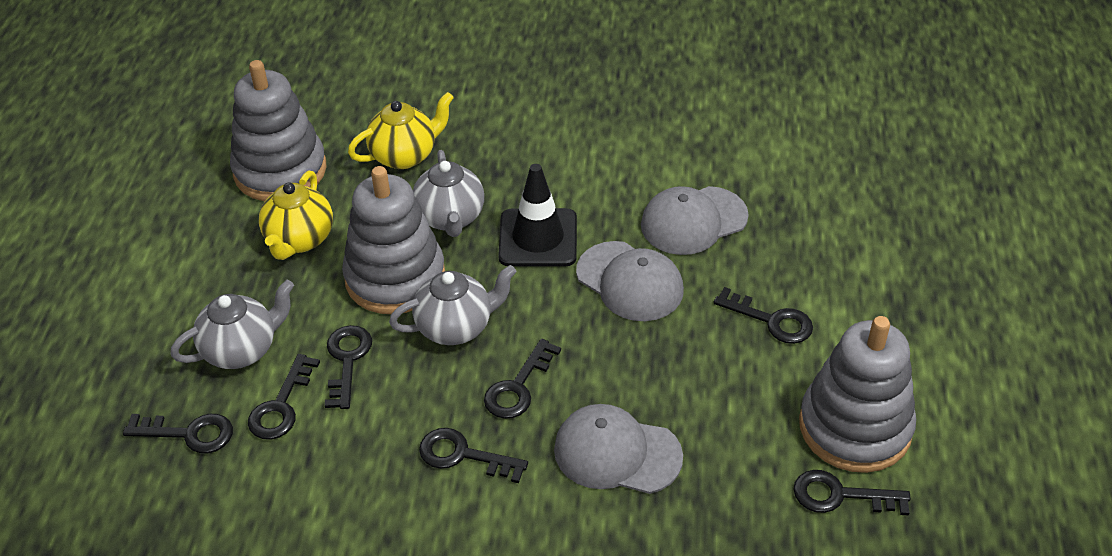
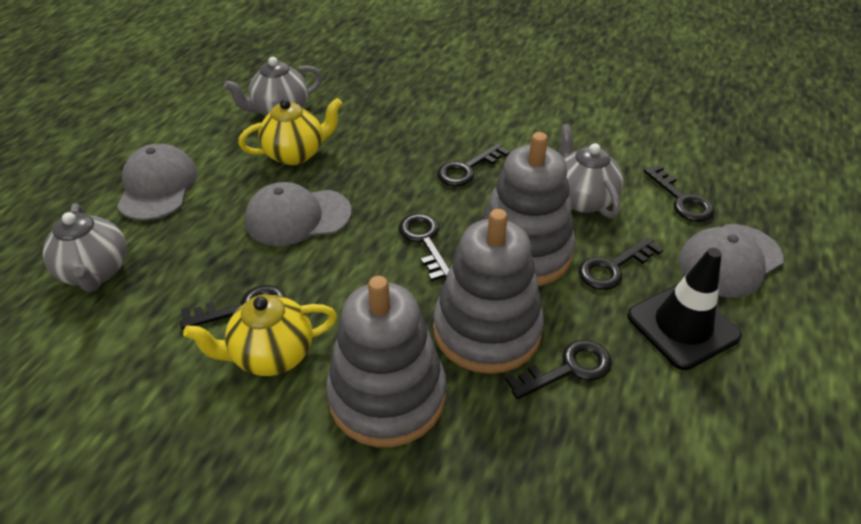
black key: 7 -> 6

